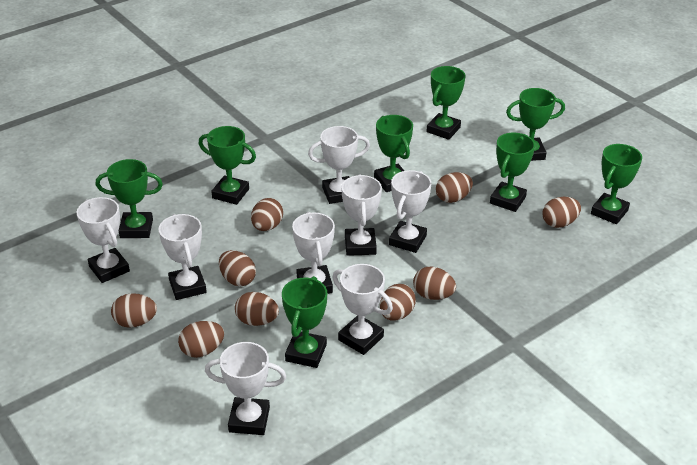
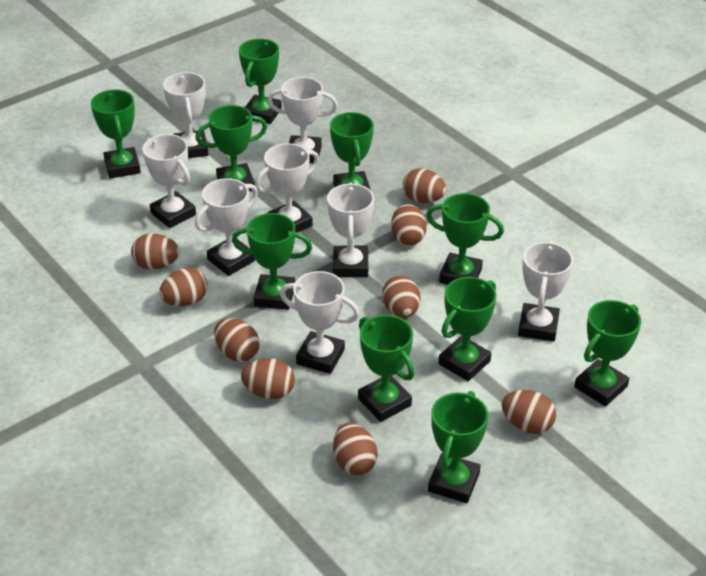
green trophy: 8 -> 10

